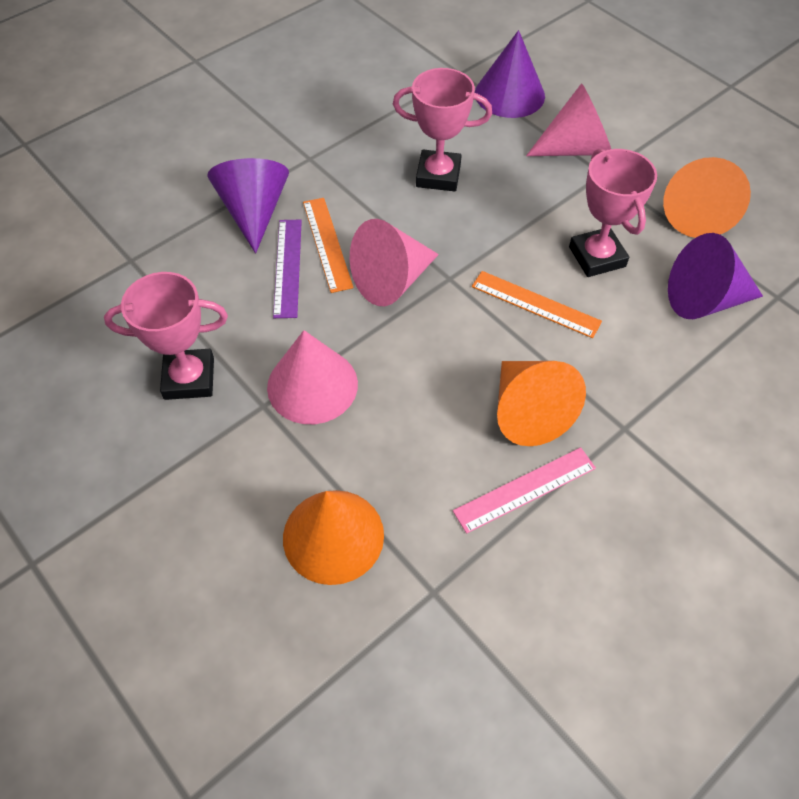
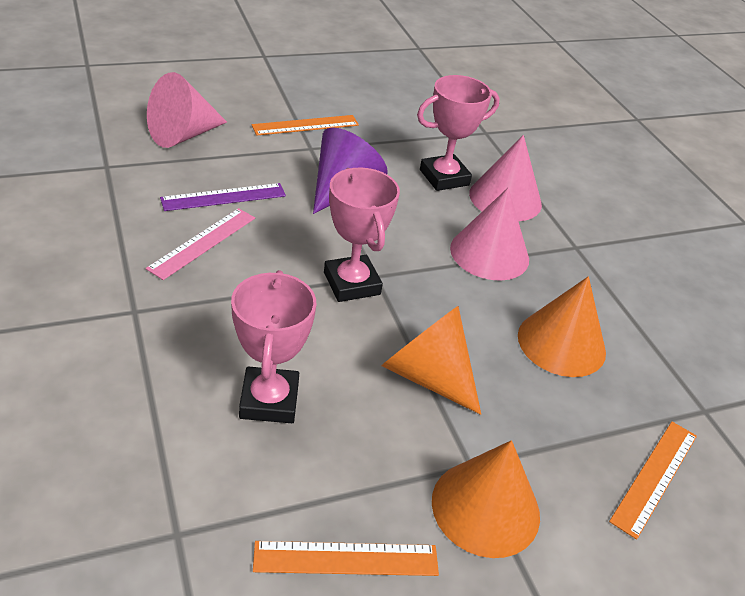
orange ruler: 2 -> 3
purple cone: 3 -> 1

